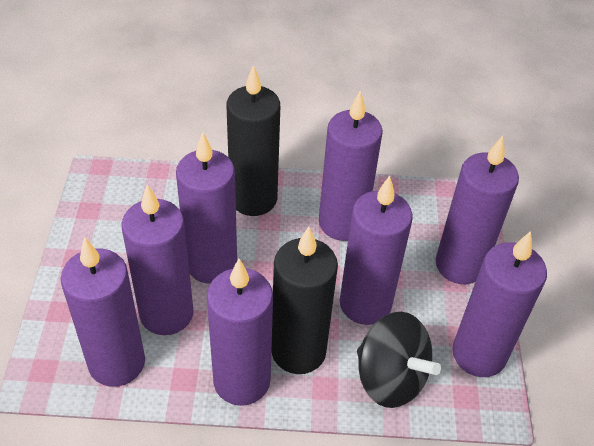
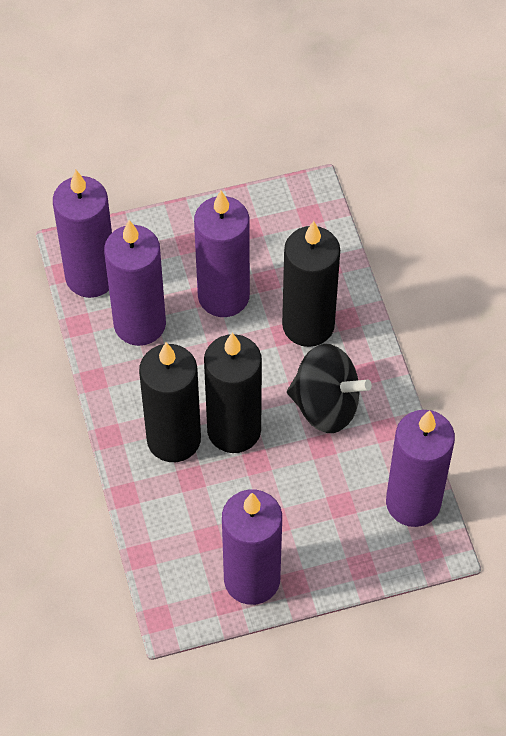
black candle: 2 -> 3
purple candle: 8 -> 5

